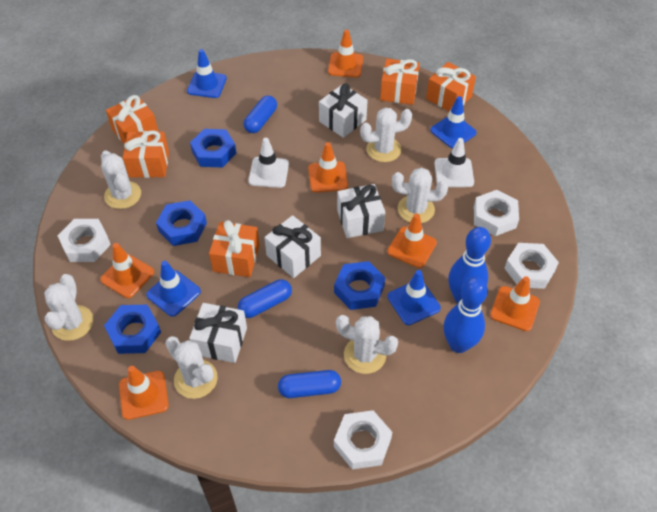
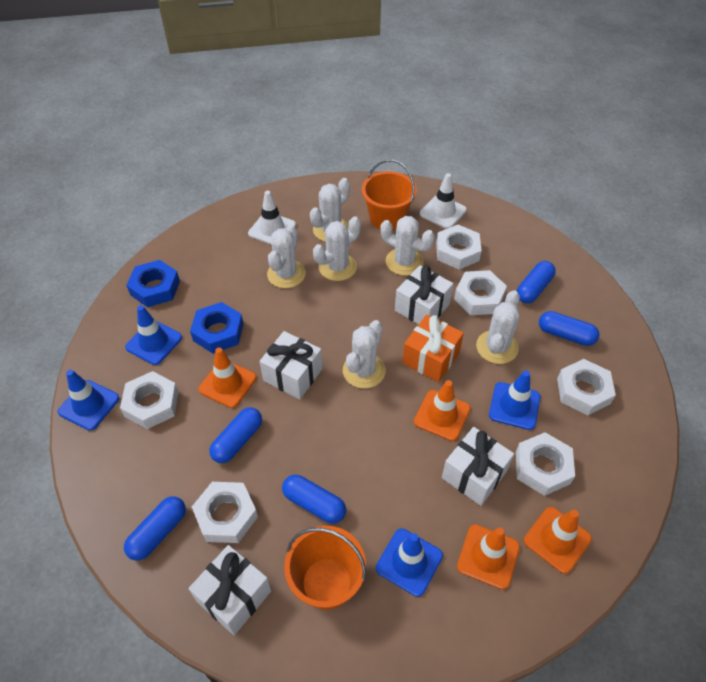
blue bowling pin: 2 -> 0
blue capsule: 3 -> 5
blue nut: 4 -> 2
orange bucket: 0 -> 2
orange gift: 5 -> 1
orange traffic cone: 6 -> 4
white nut: 4 -> 6

